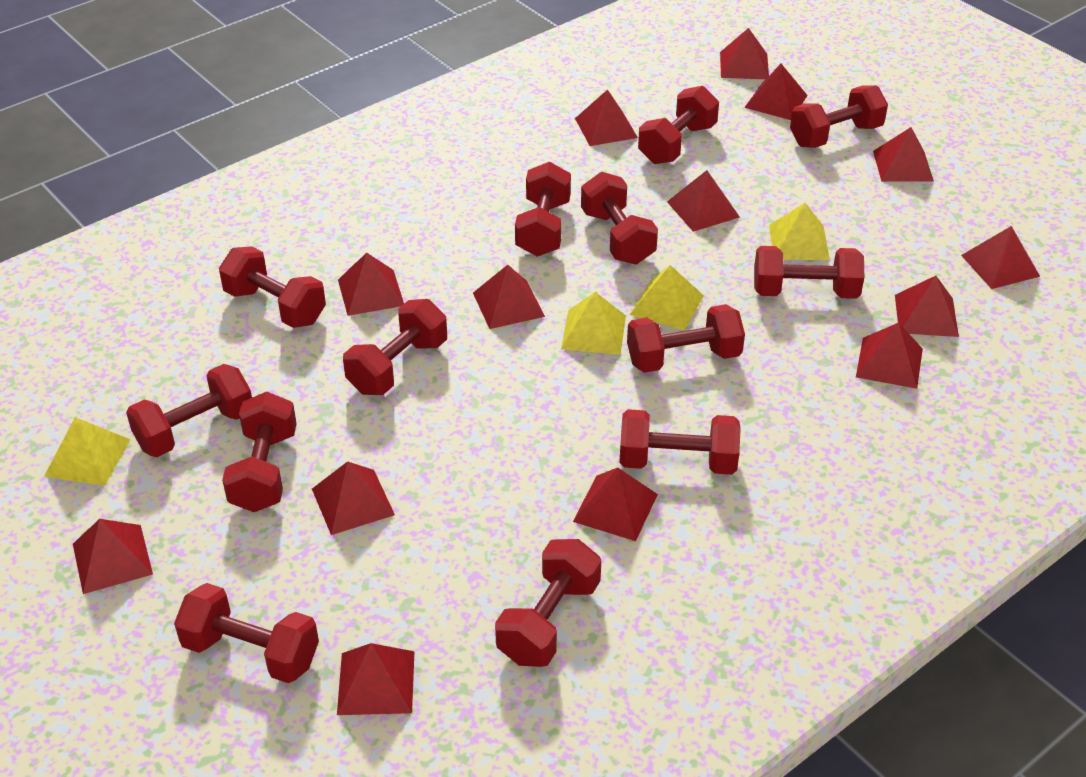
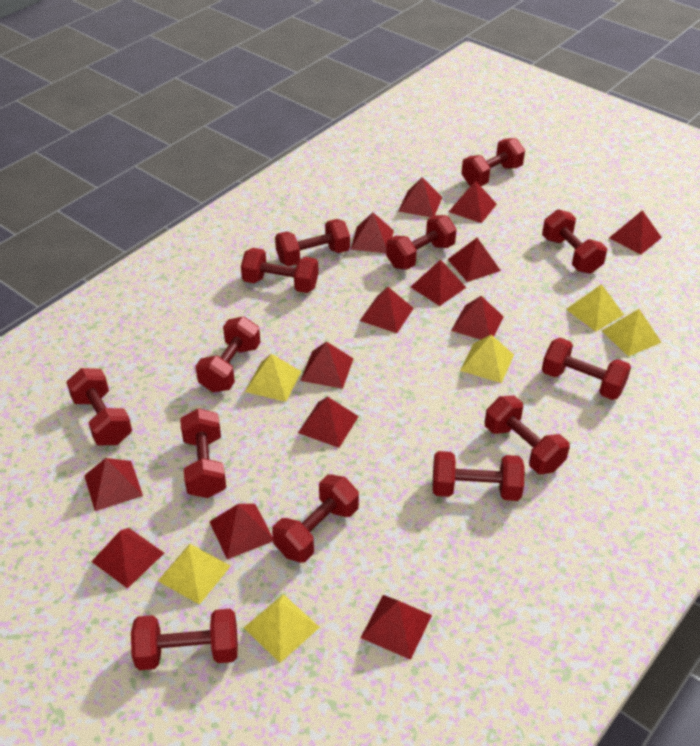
yellow pyramid: 4 -> 6

